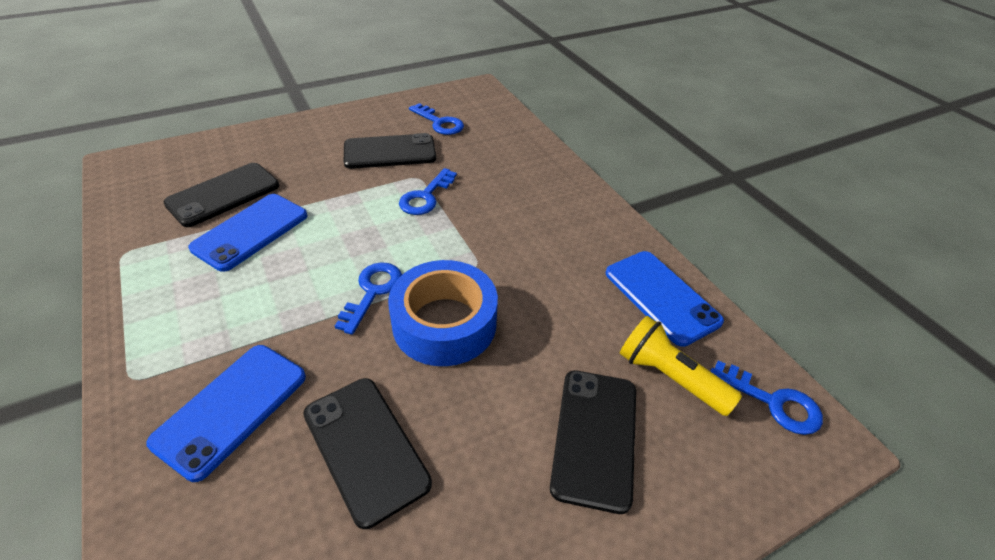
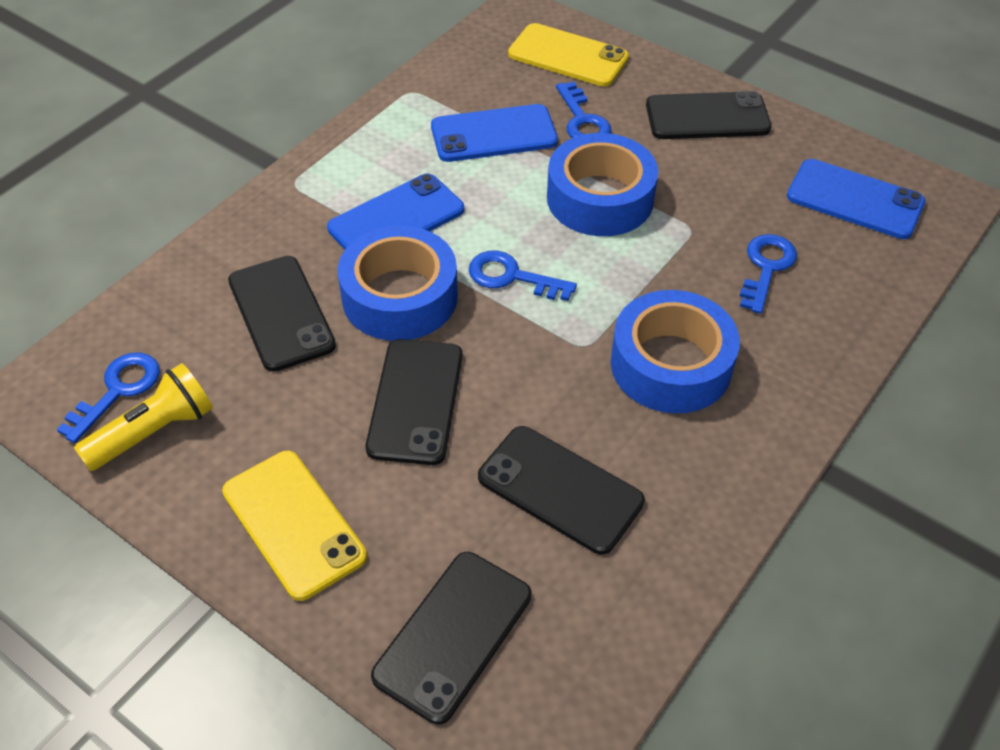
black phone: 4 -> 5
blue tape: 1 -> 3
yellow phone: 0 -> 2

